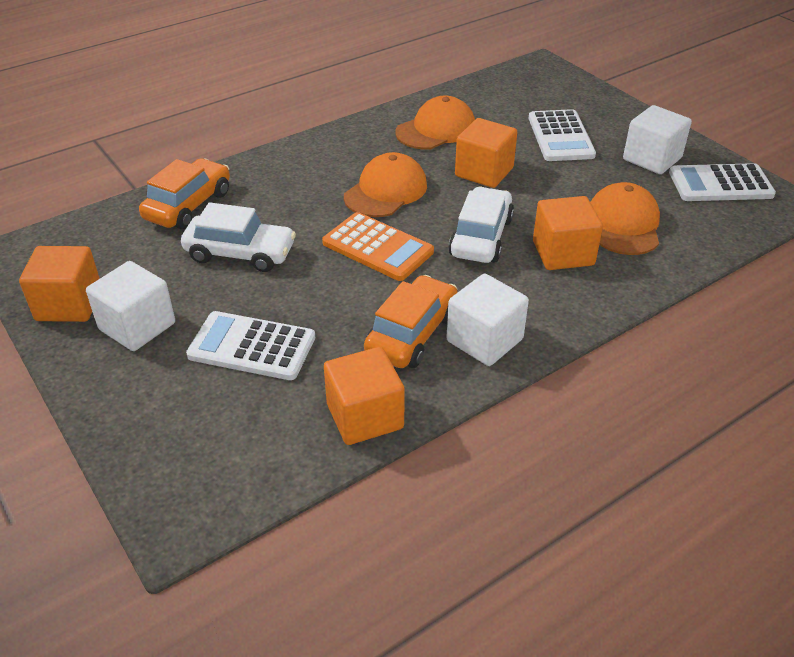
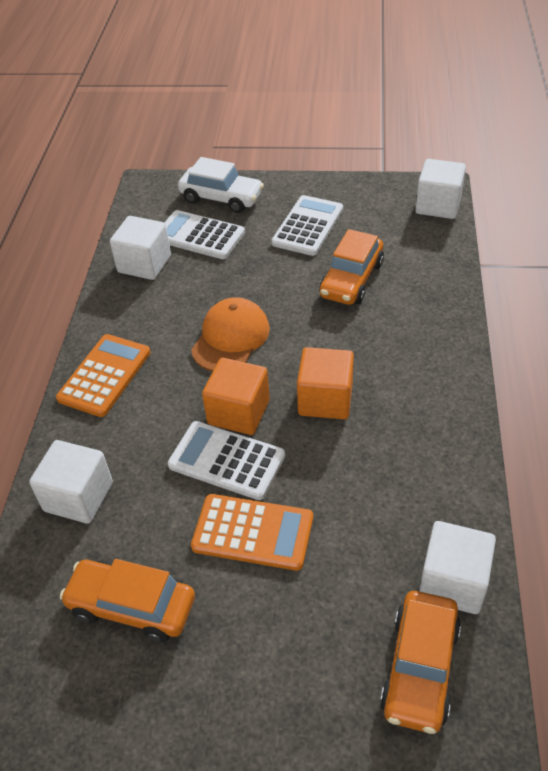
orange calculator: 1 -> 2
orange cap: 3 -> 1
orange car: 2 -> 3
orange cube: 4 -> 2
white car: 2 -> 1
white cube: 3 -> 4

